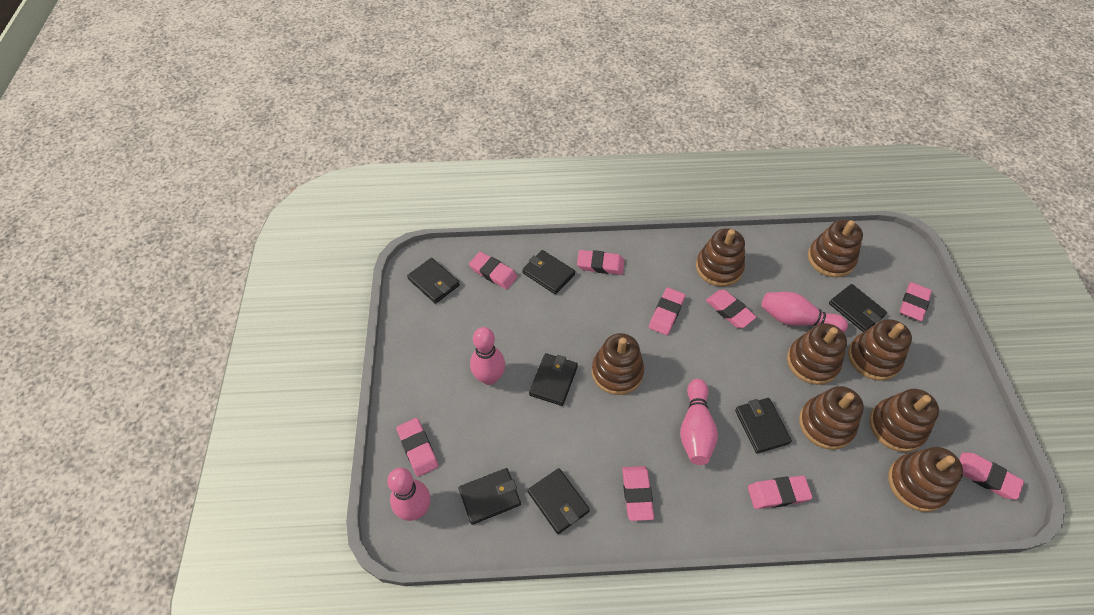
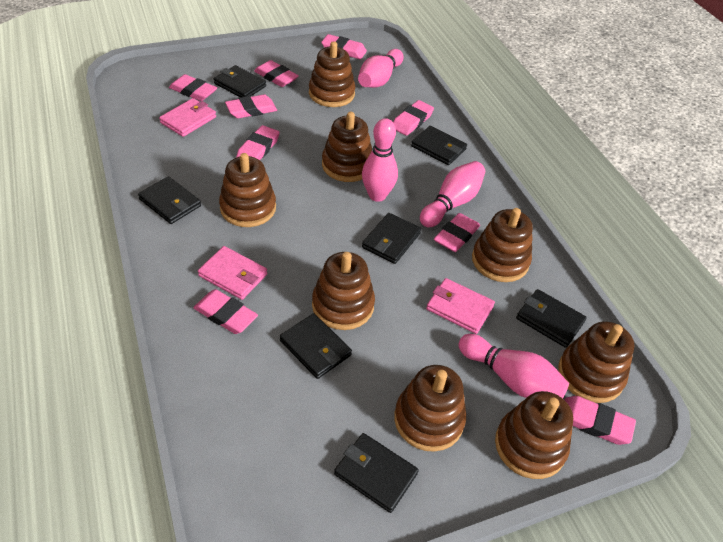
pink wallet: 0 -> 3

